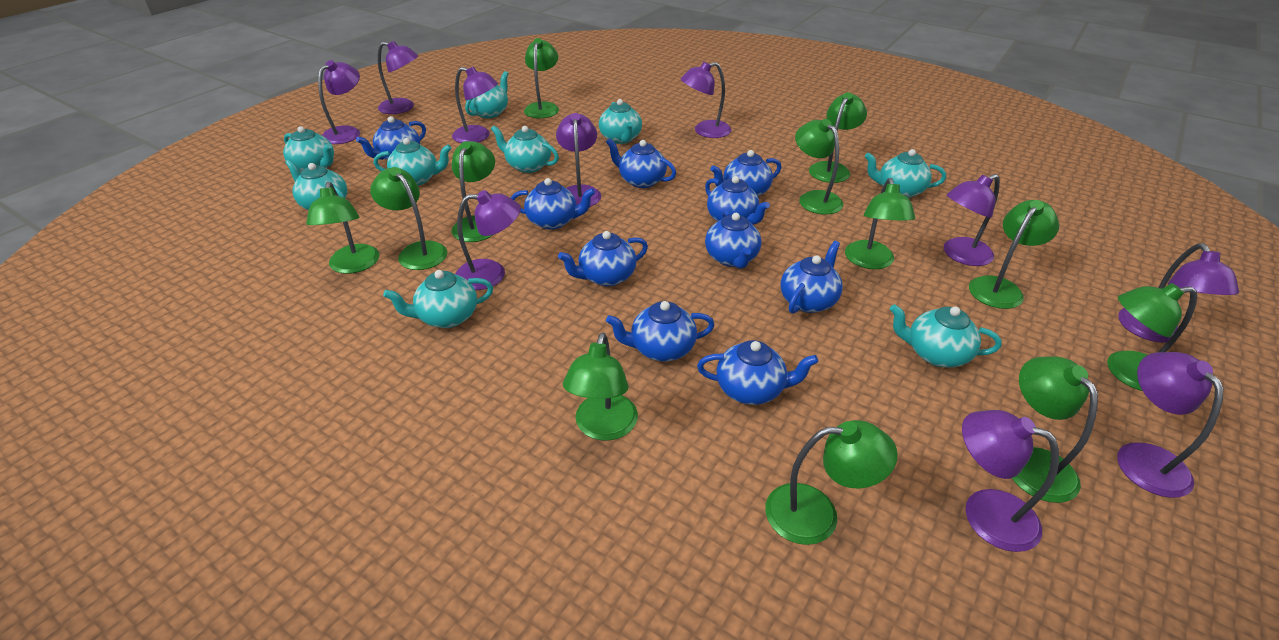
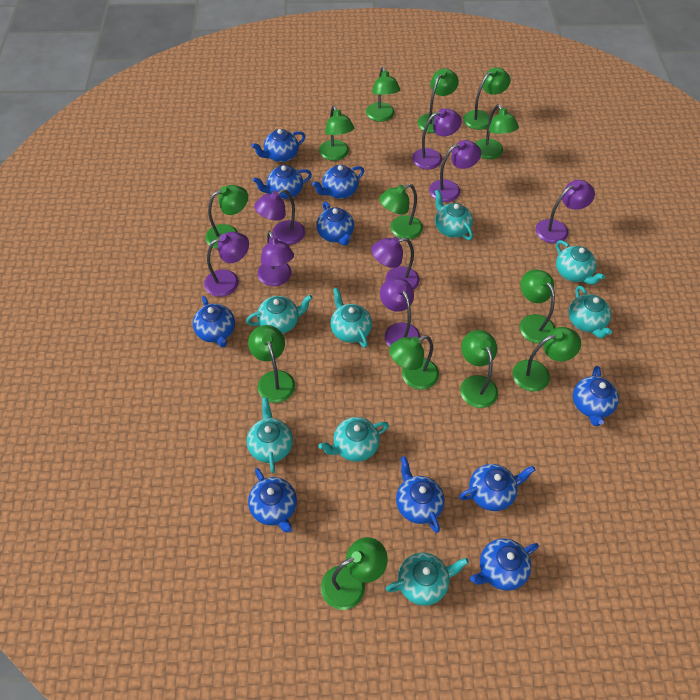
green lamp: 12 -> 13
purple lamp: 10 -> 8
turquoise teapot: 9 -> 8

